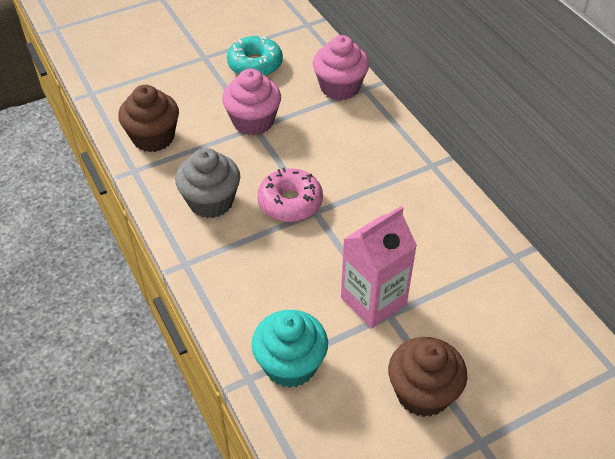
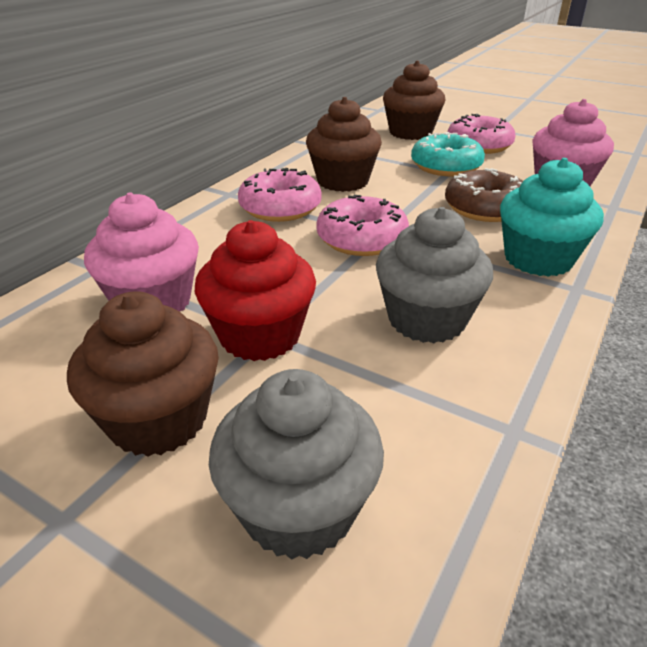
brown cupcake: 2 -> 3
brown donut: 0 -> 1
grey cupcake: 1 -> 2
pink carton: 1 -> 0
pink donut: 1 -> 3
red cupcake: 0 -> 1

